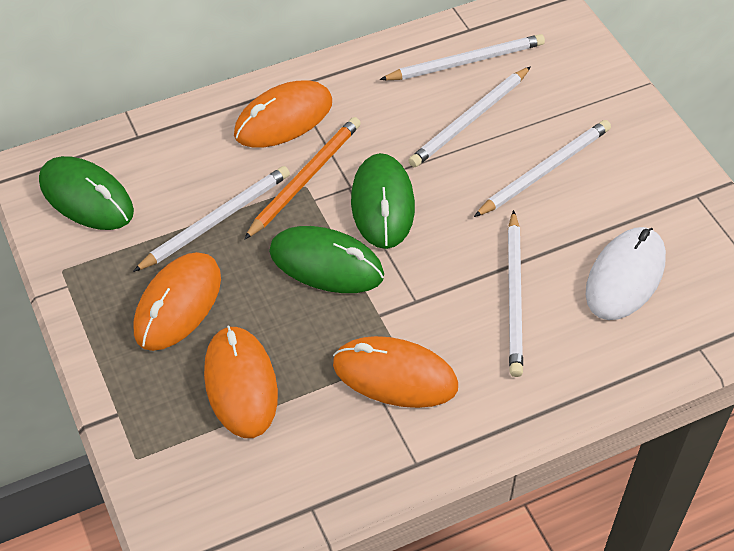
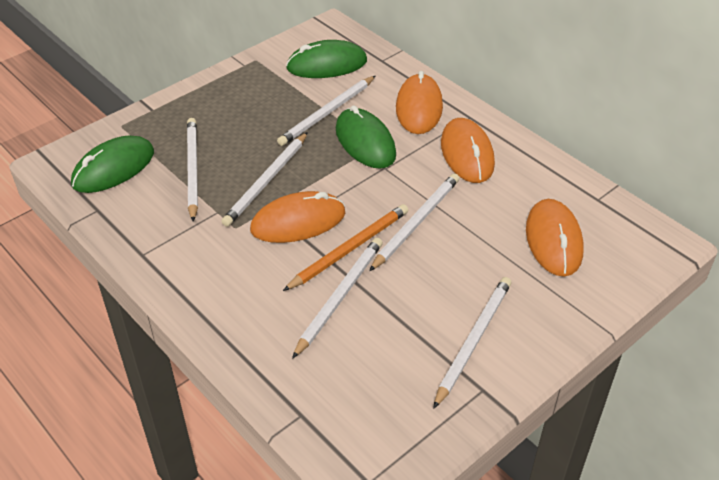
white mouse: 1 -> 0
white pencil: 5 -> 6

